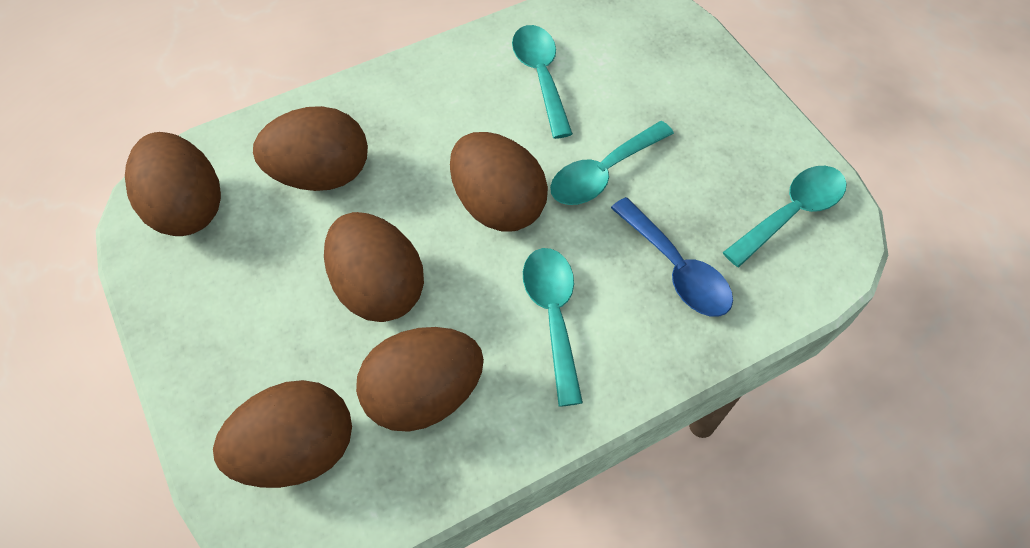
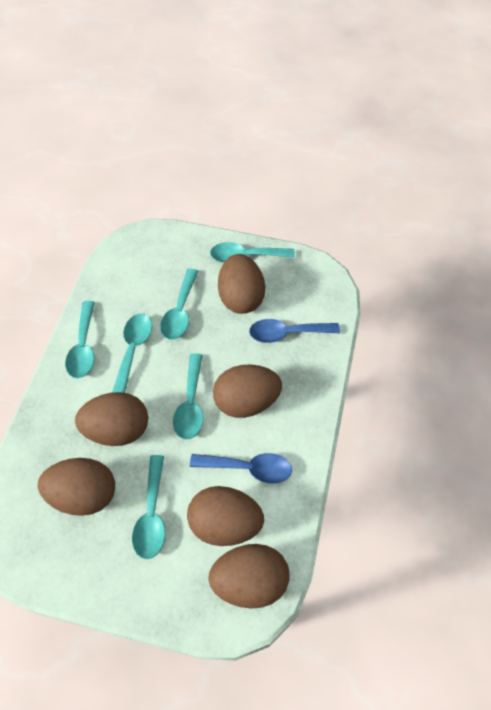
blue spoon: 1 -> 2
turquoise spoon: 4 -> 6

